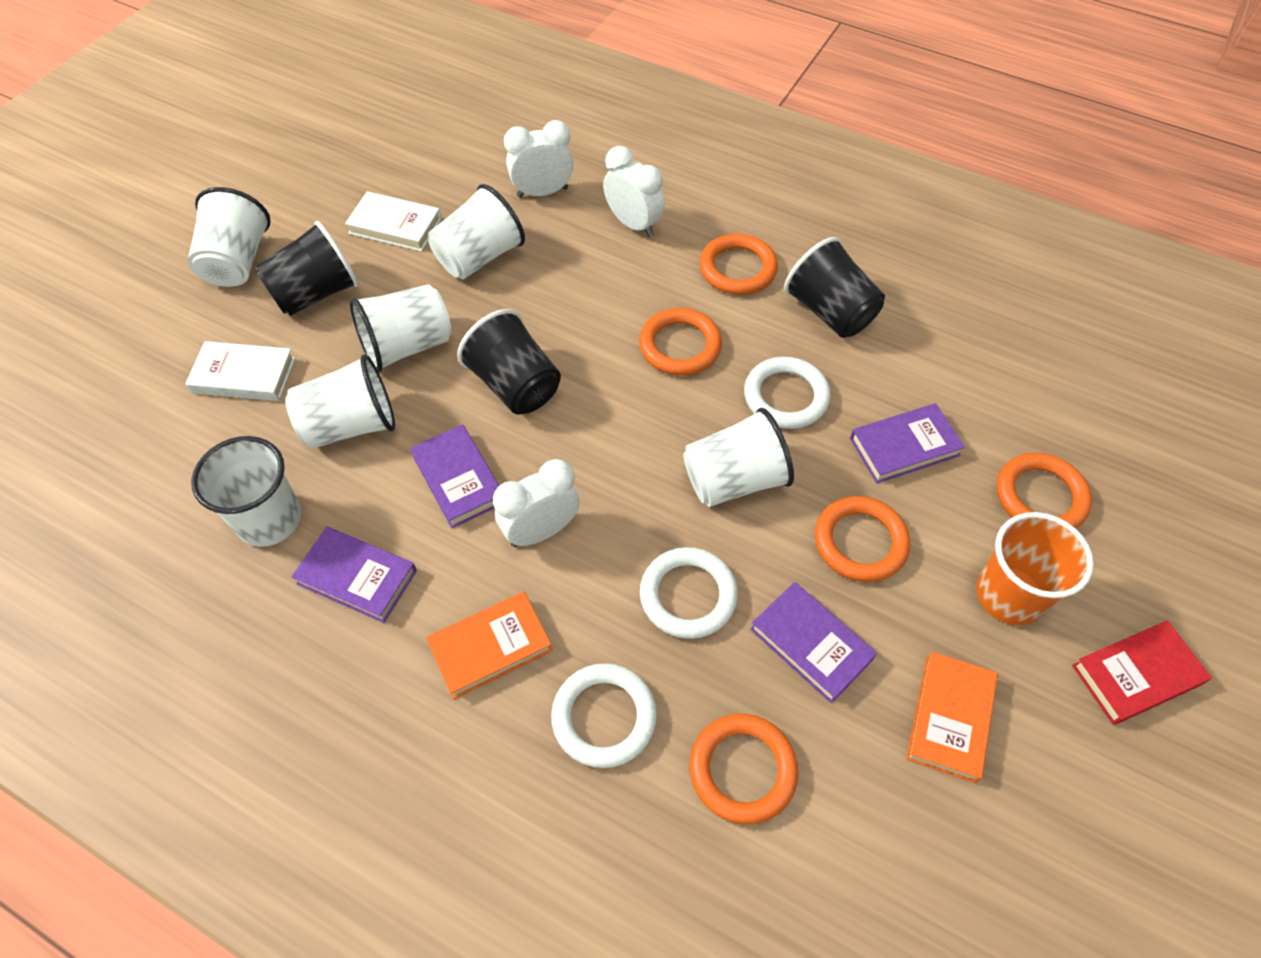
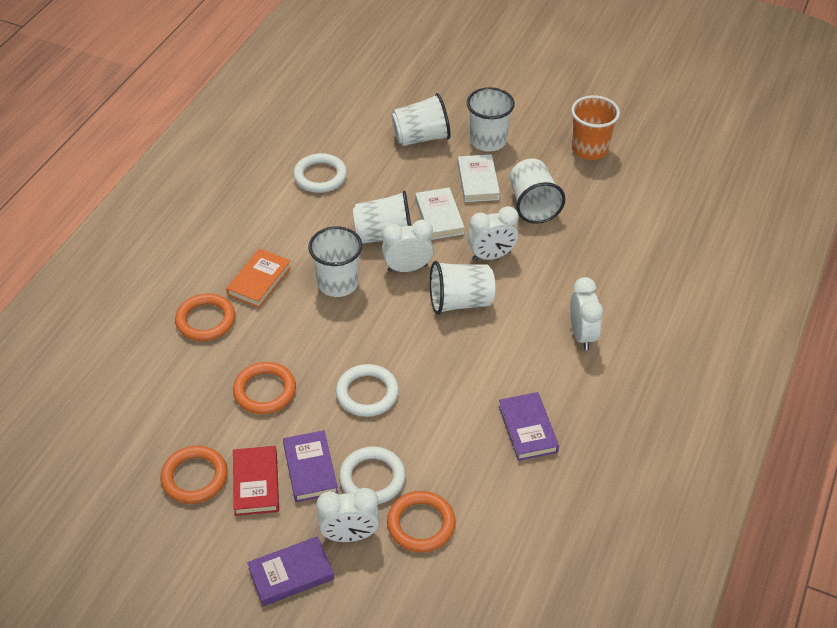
black cup: 3 -> 0
orange book: 2 -> 1
orange ring: 5 -> 4
purple book: 4 -> 3
white clock: 3 -> 4

